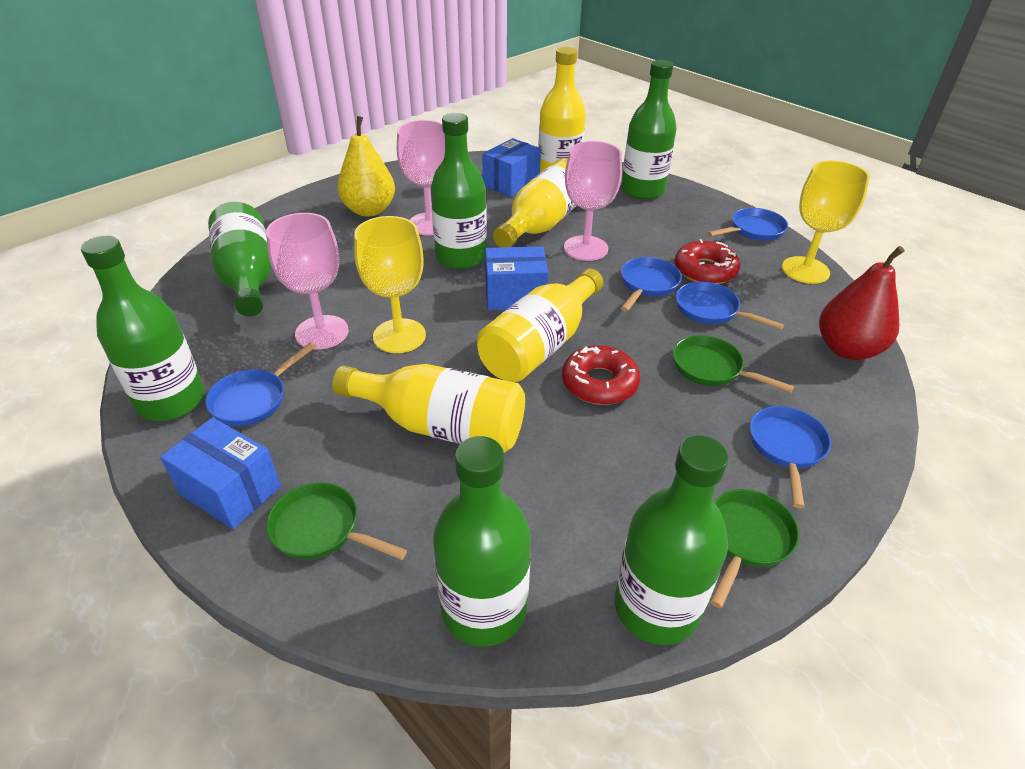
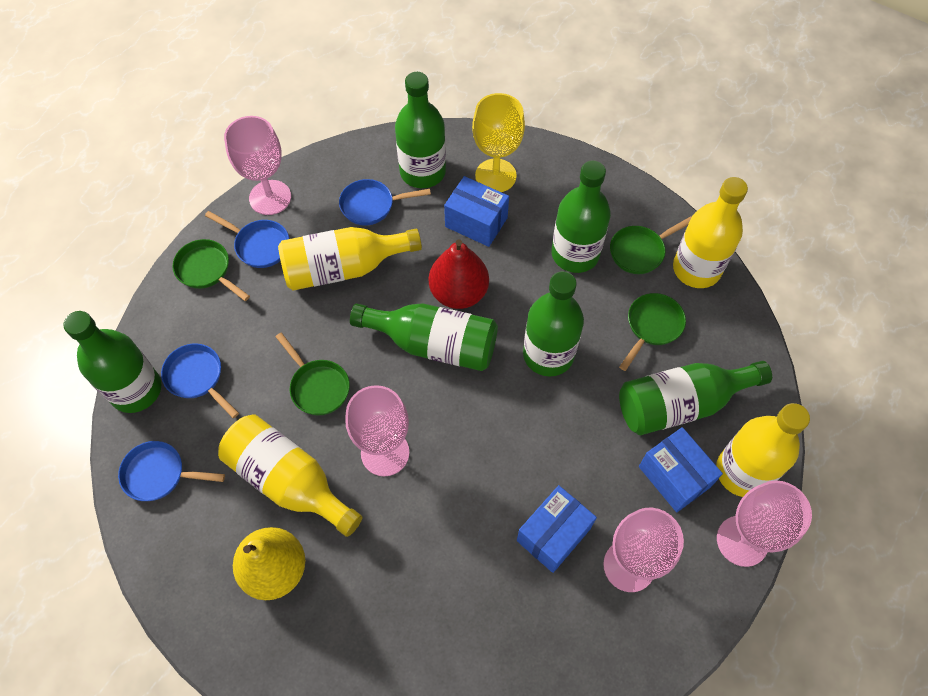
blue pan: 5 -> 4
green pan: 3 -> 4
pink goblet: 3 -> 4
red donut: 2 -> 0
yellow goblet: 2 -> 1

